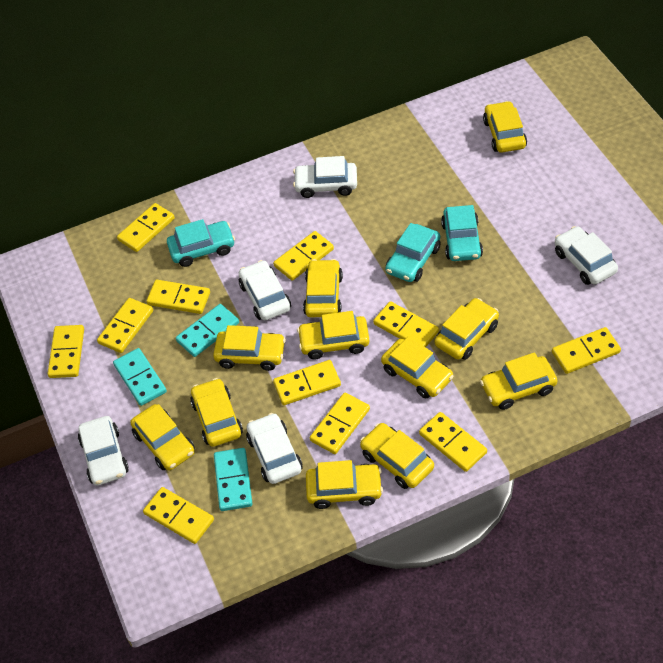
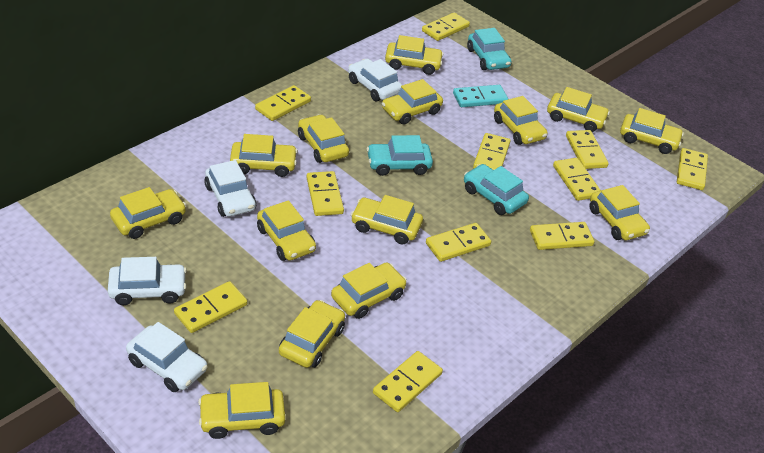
turquoise domino: 3 -> 1
white car: 5 -> 4
yellow car: 11 -> 14

